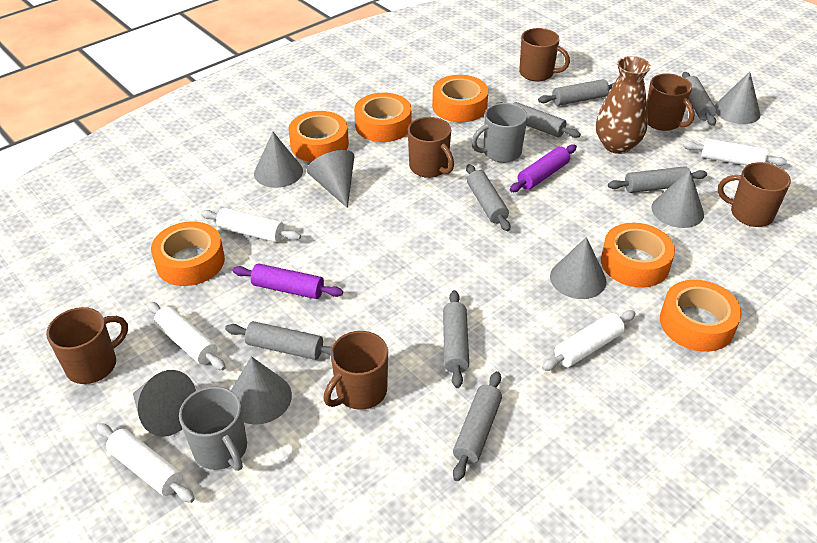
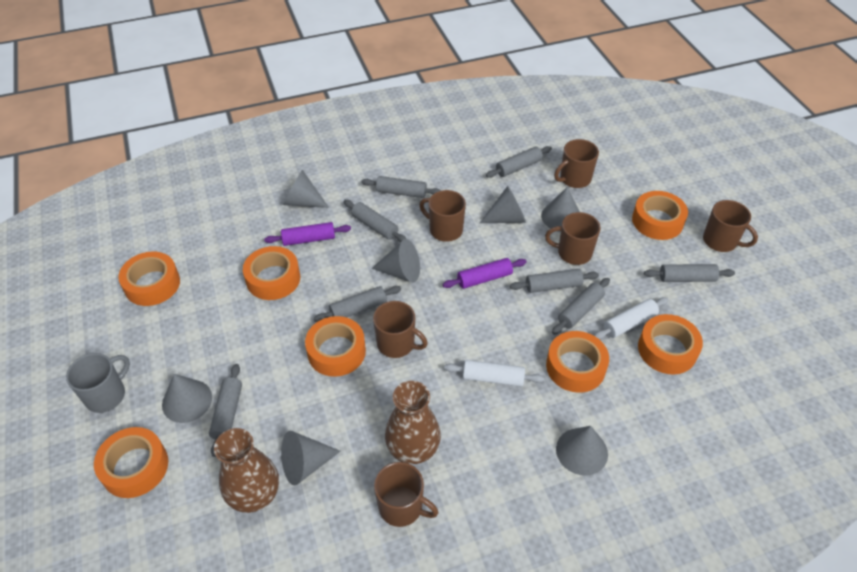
brown vase: 1 -> 2
grey mug: 2 -> 1
orange tape: 6 -> 7
white rolling pin: 5 -> 2

